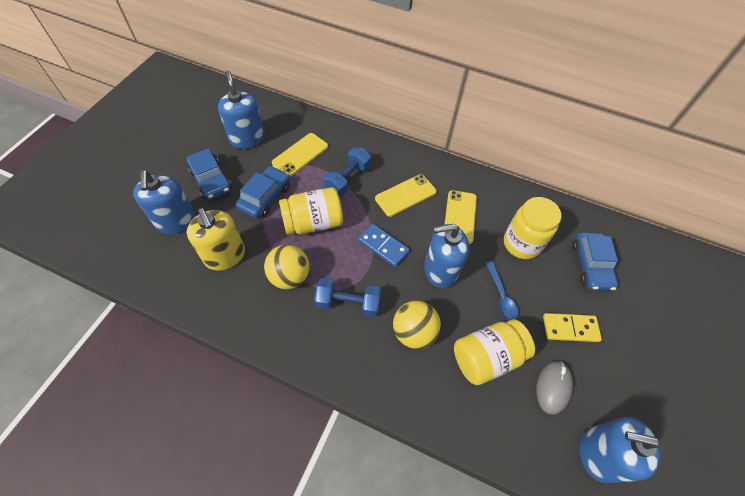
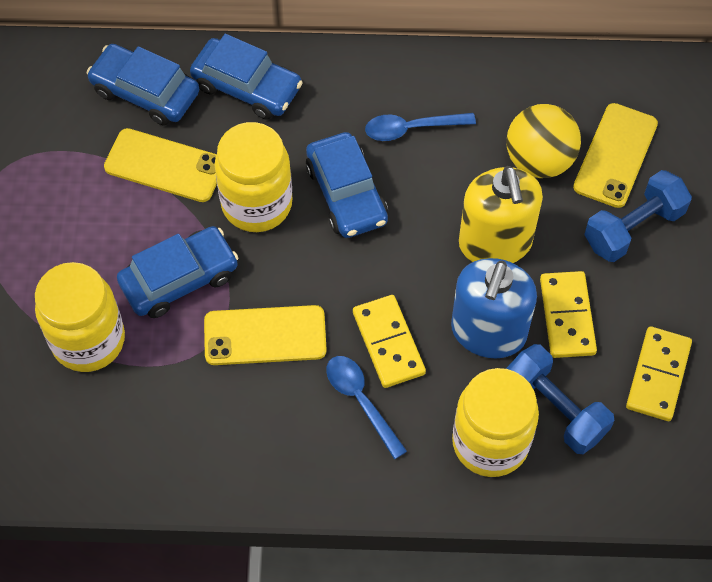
blue car: 3 -> 4
blue domino: 1 -> 0
blue soap dispenser: 4 -> 1
blue spoon: 1 -> 2
grey mouse: 1 -> 0
yellow ball: 2 -> 1
yellow domino: 1 -> 3

